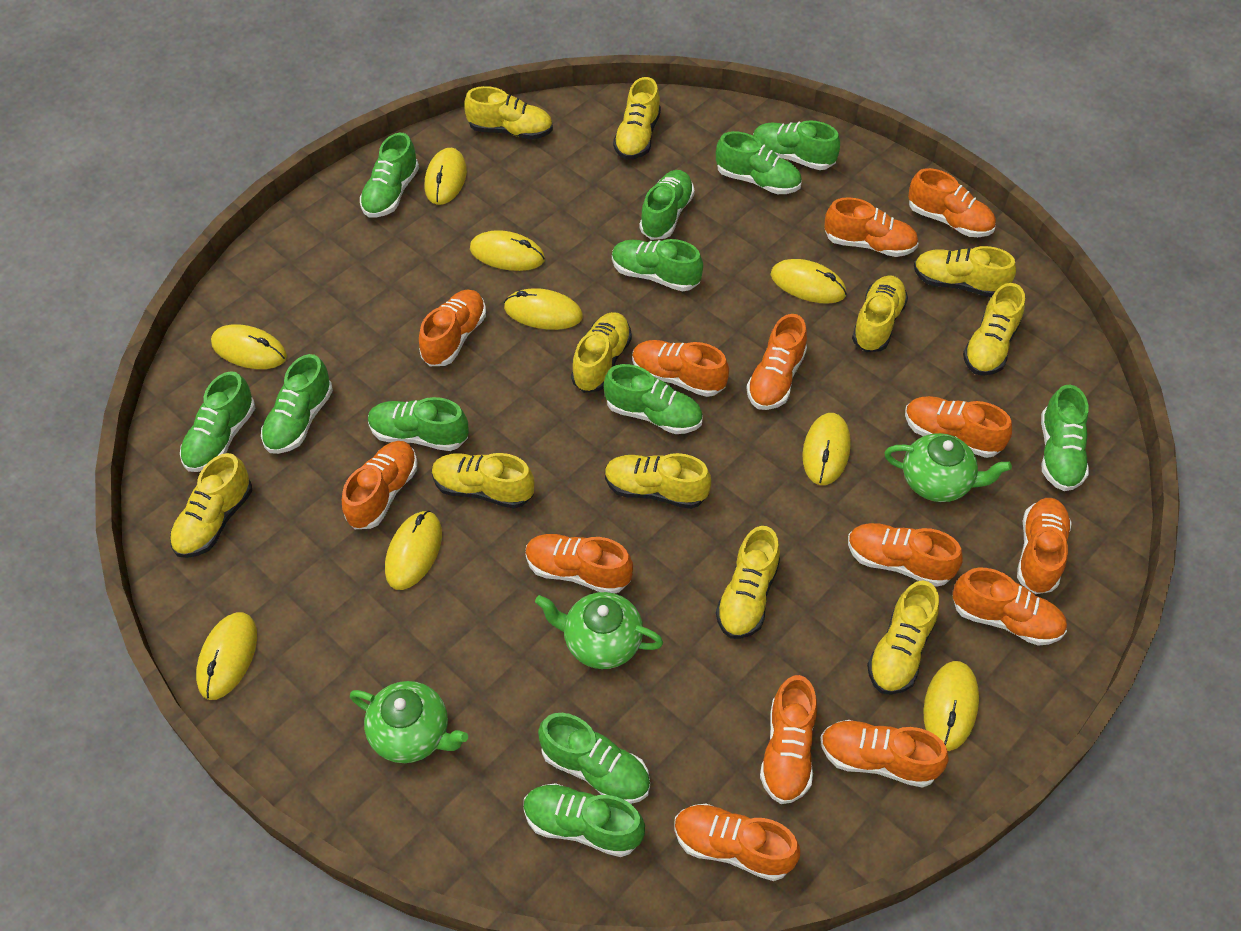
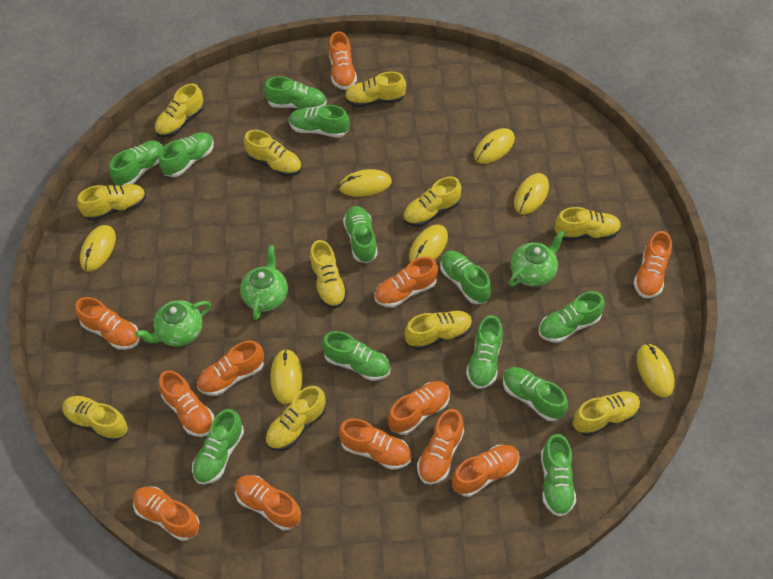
orange shoe: 14 -> 12
yellow mouse: 9 -> 7

